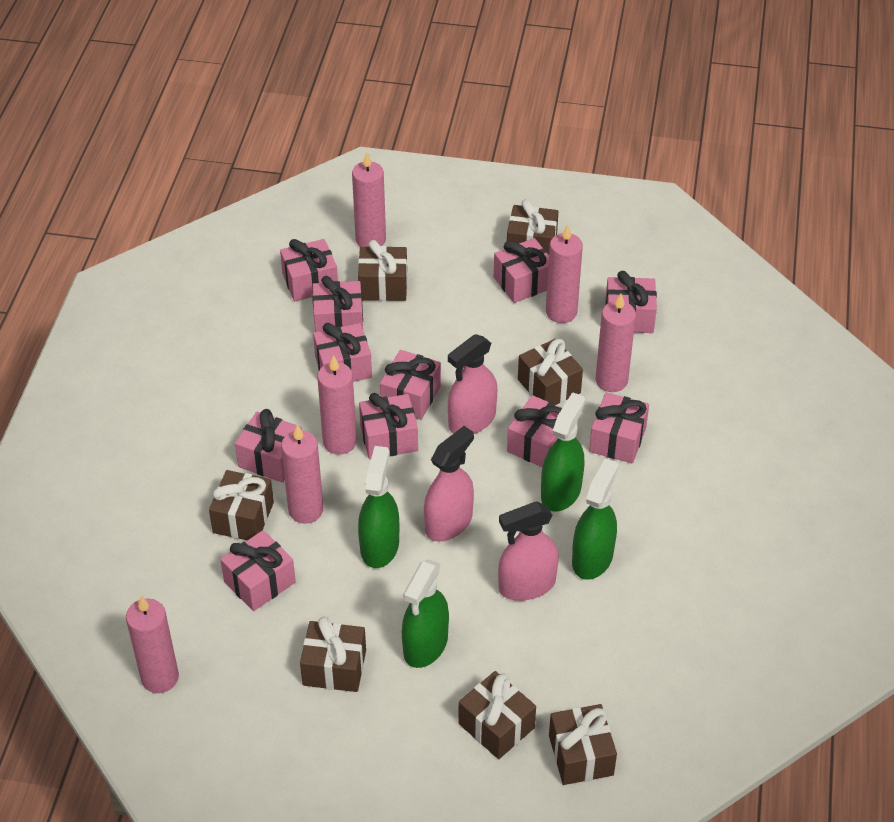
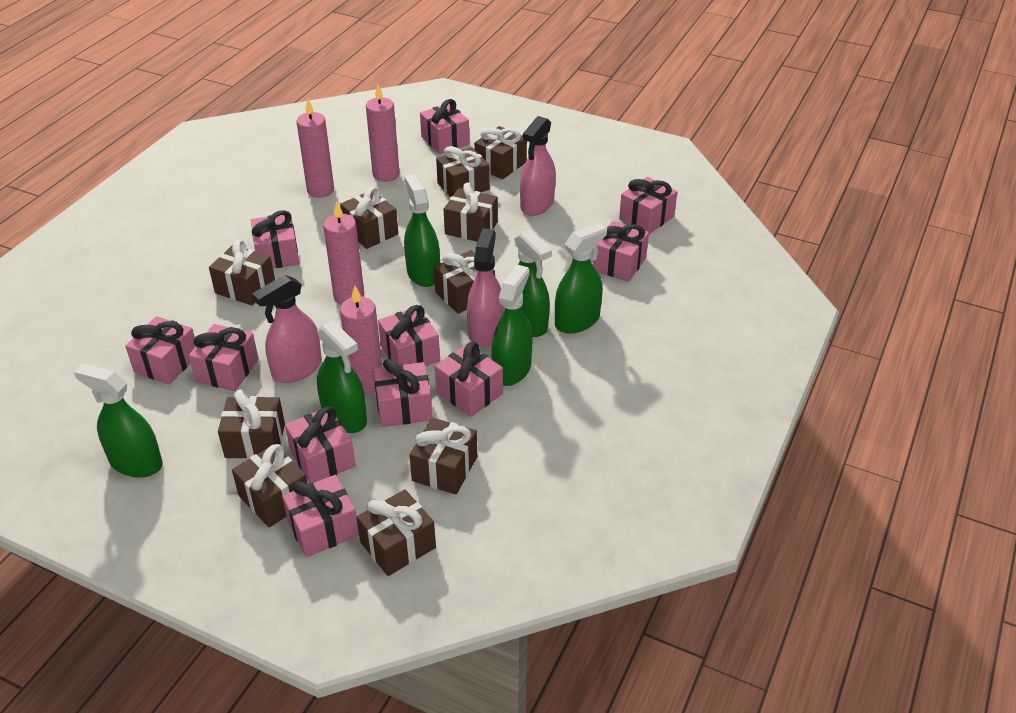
brown gift: 7 -> 10
green spray bottle: 4 -> 6
pink candle: 6 -> 4

